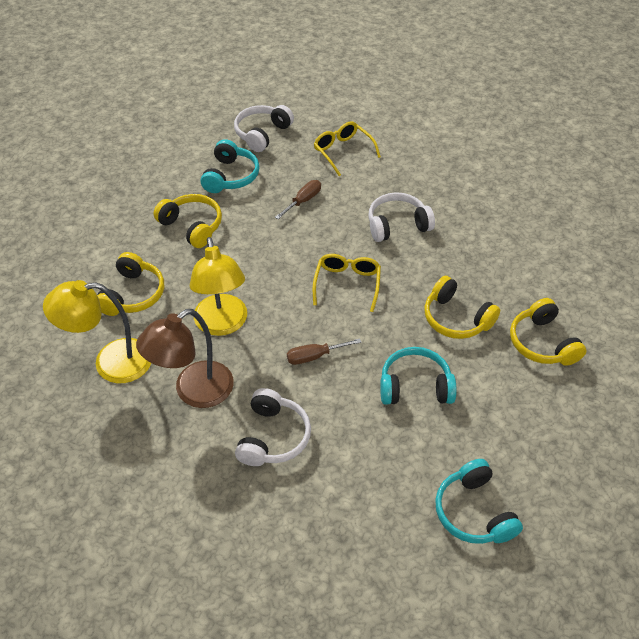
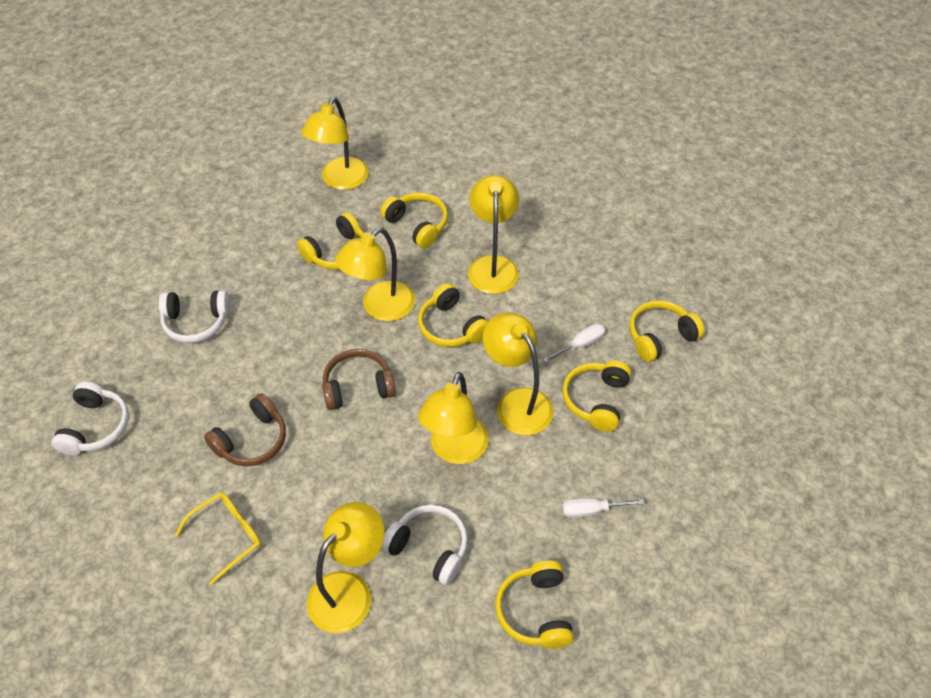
brown headphones: 0 -> 2
brown lamp: 1 -> 0
brown screwdriver: 2 -> 0
turquoise headphones: 3 -> 0
white screwdriver: 0 -> 2
yellow glasses: 2 -> 1
yellow headphones: 4 -> 6
yellow lamp: 2 -> 6

